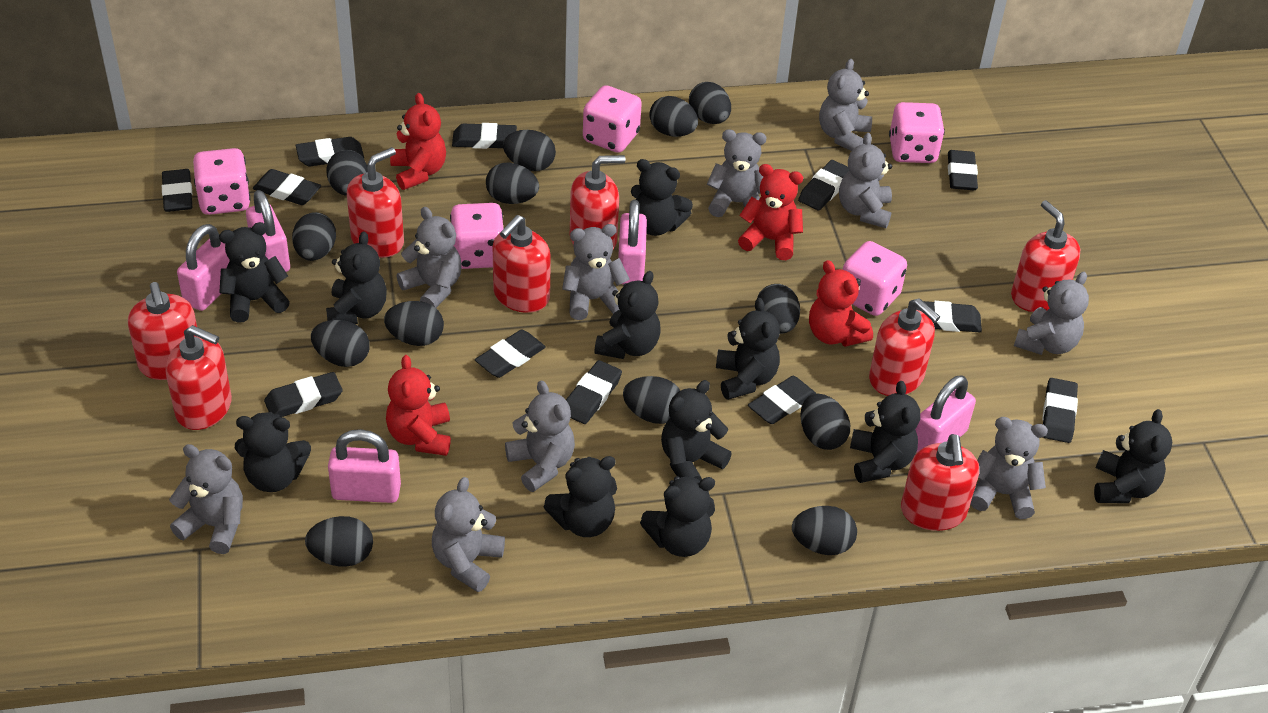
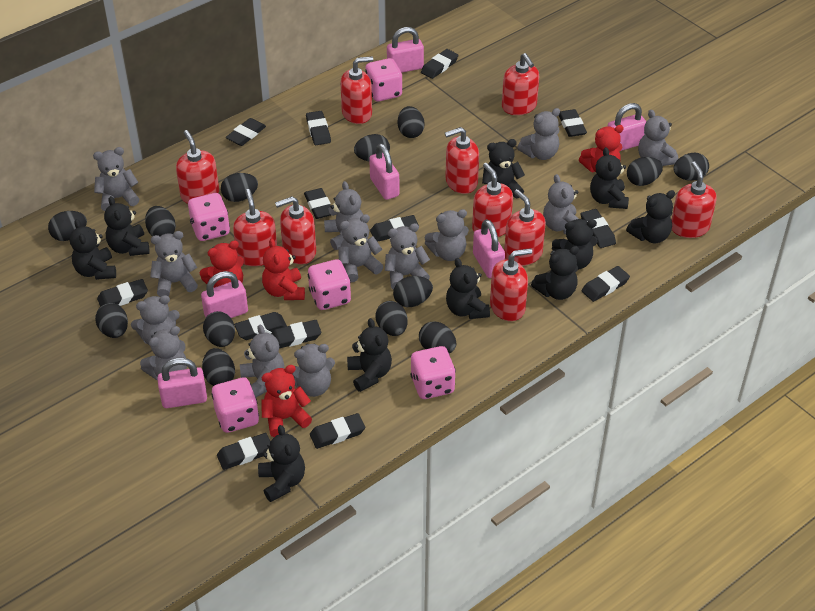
black eraser: 12 -> 13
black teddy bear: 11 -> 10
grey teddy bear: 10 -> 13
pink padlock: 5 -> 6
red soap dispenser: 8 -> 10

